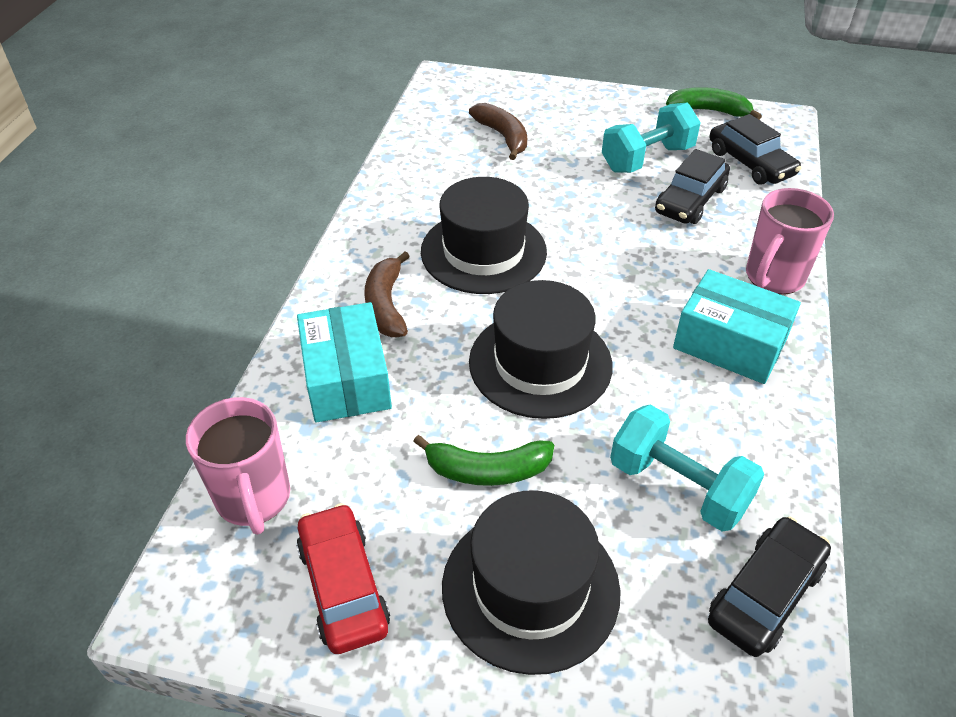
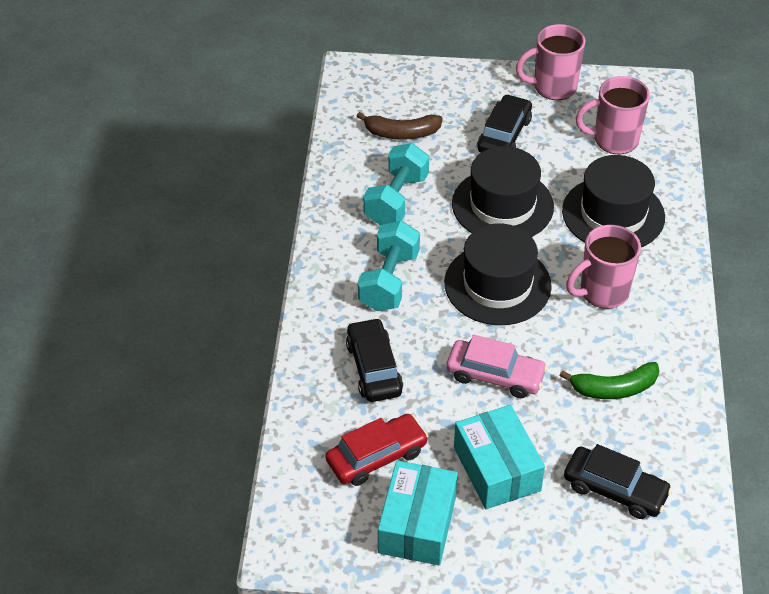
brown banana: 2 -> 1
green banana: 2 -> 1
pink car: 0 -> 1
pink mug: 2 -> 3

